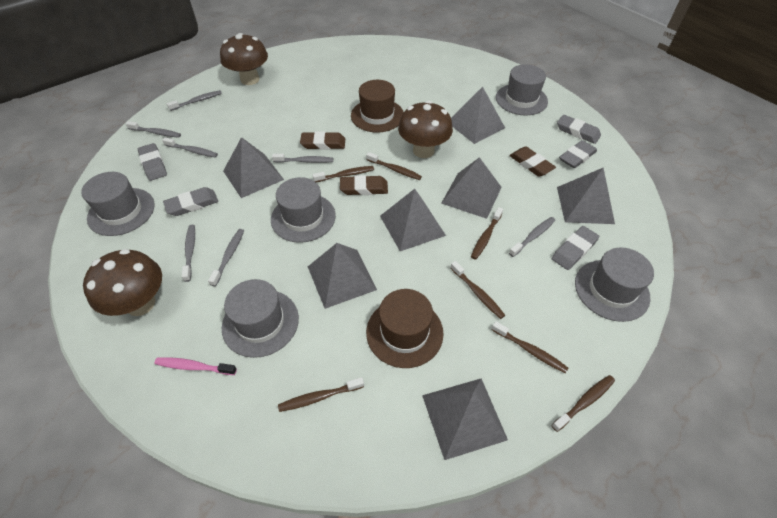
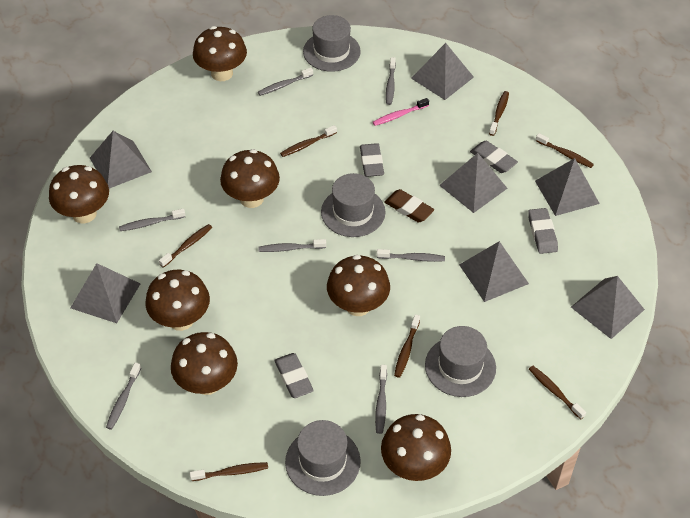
brown eraser: 3 -> 1
brown hat: 2 -> 0
brown mushroom: 3 -> 7
grey eraser: 5 -> 4
grey hat: 5 -> 4

